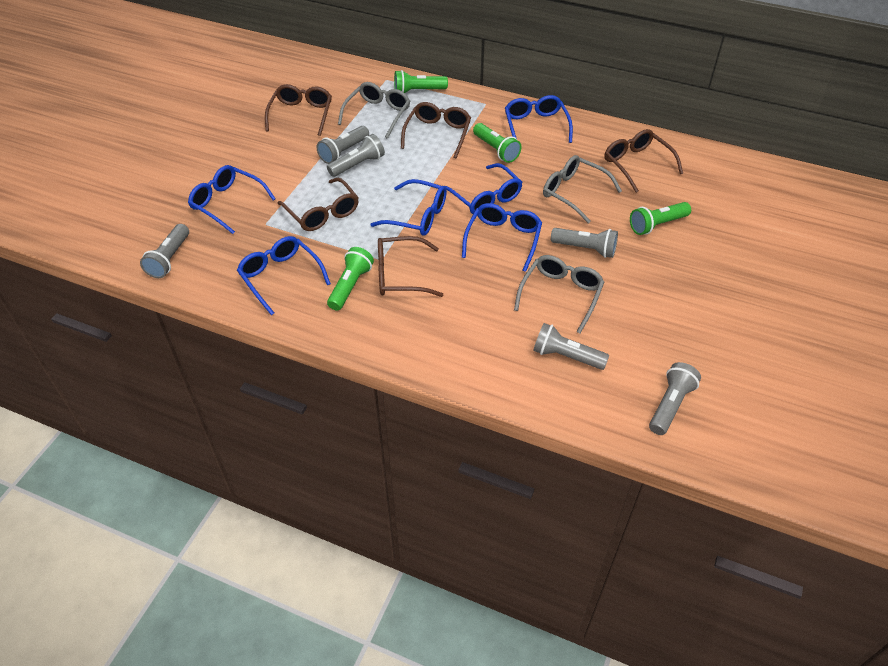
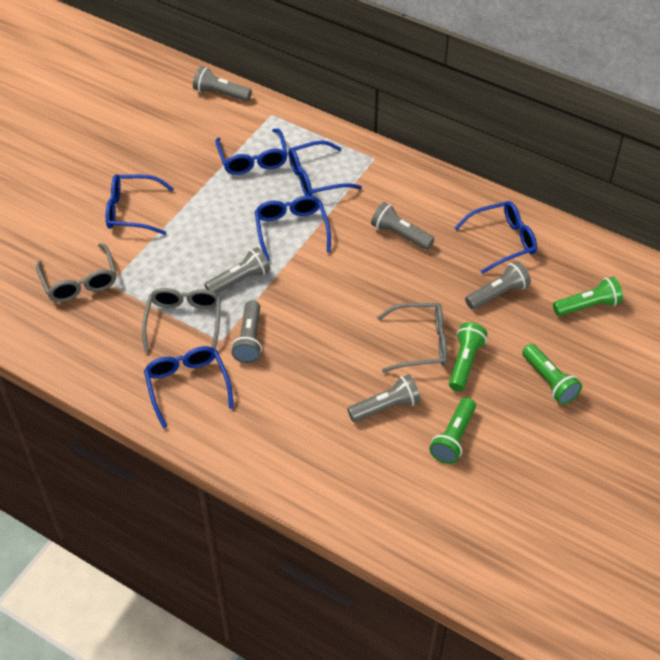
brown glasses: 5 -> 0

